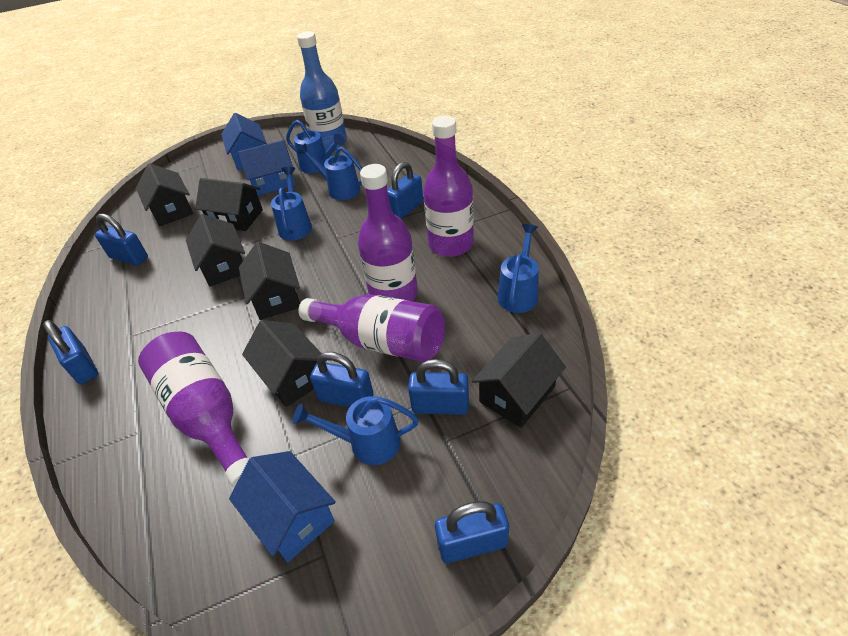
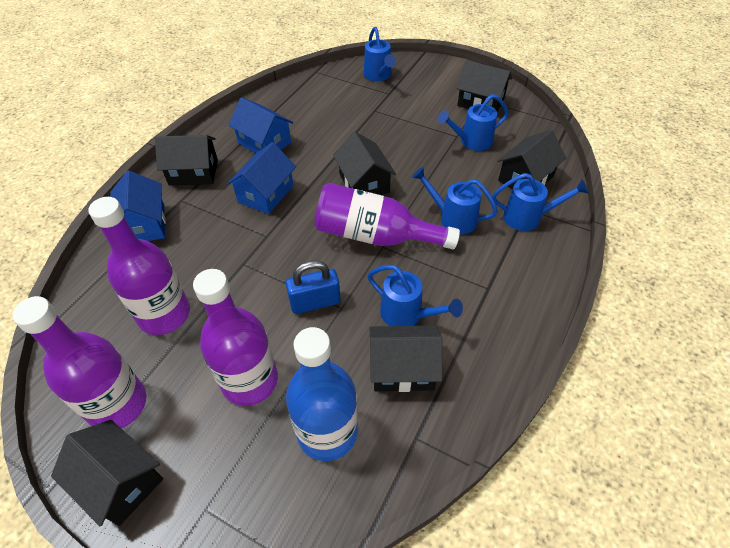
blue padlock: 6 -> 1

